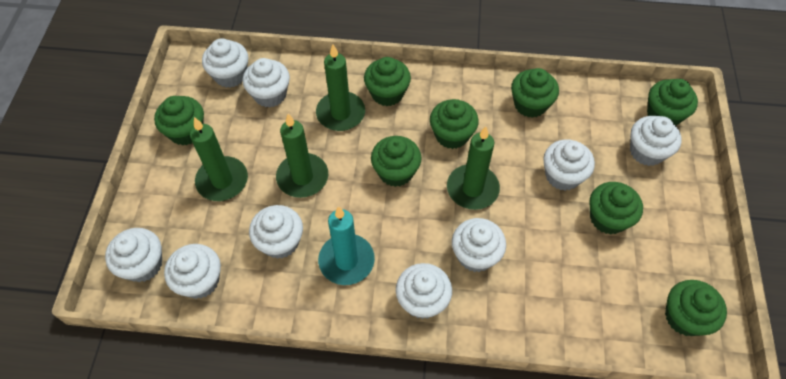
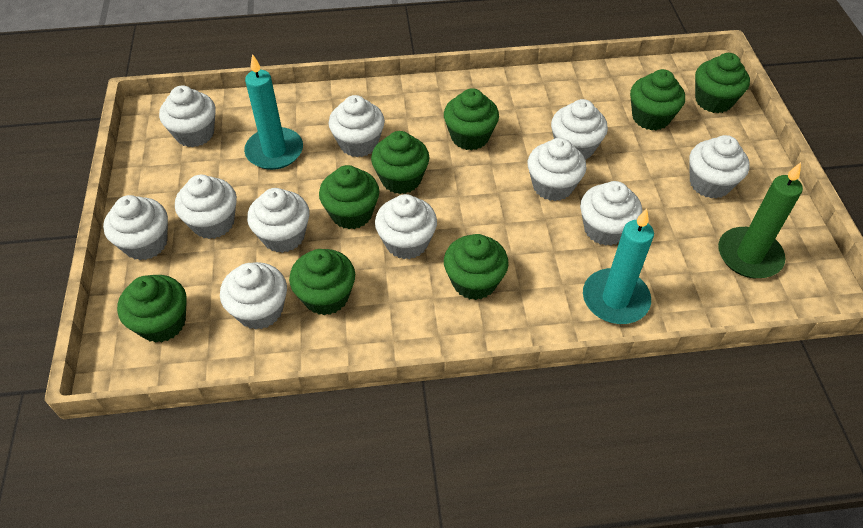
green candle: 4 -> 1
turquoise candle: 1 -> 2
white cupcake: 9 -> 11

